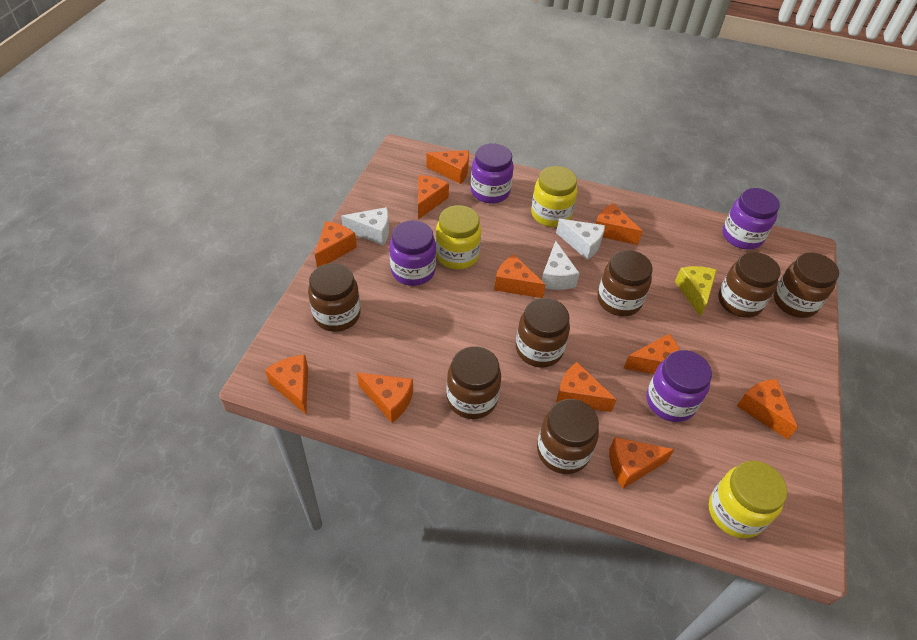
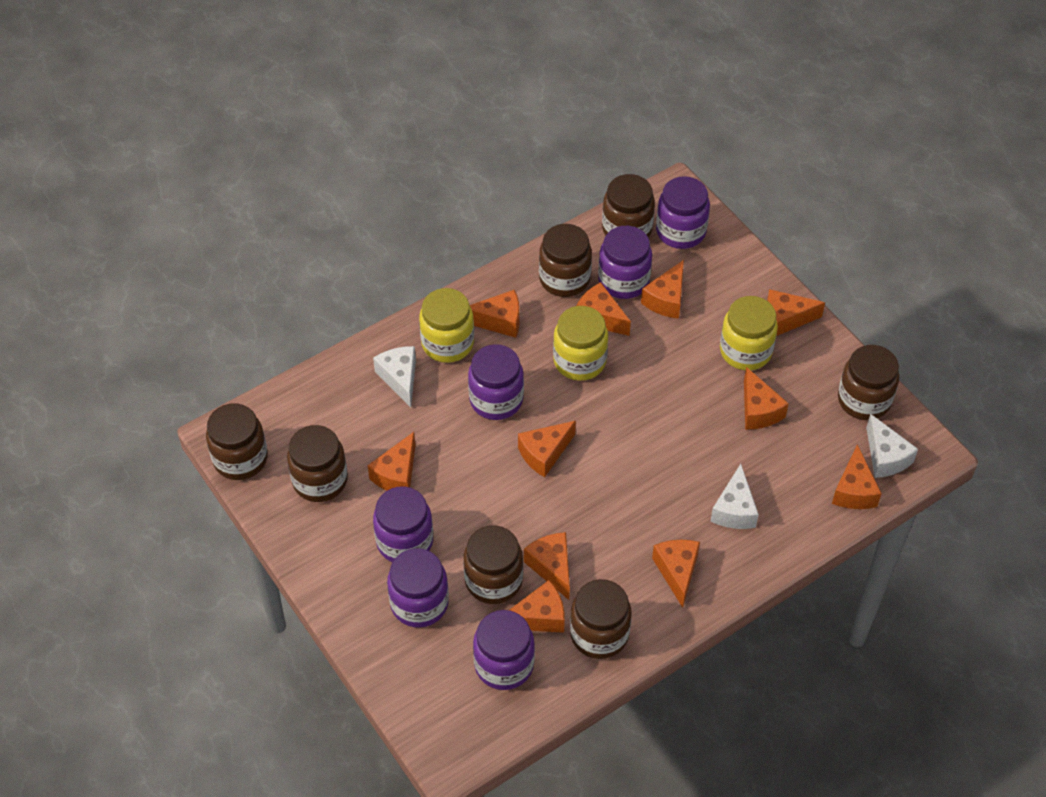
purple jar: 4 -> 6
yellow cheese: 1 -> 0

